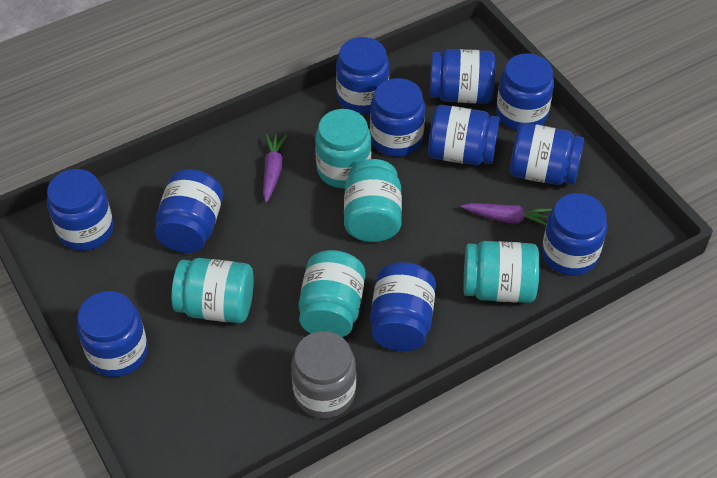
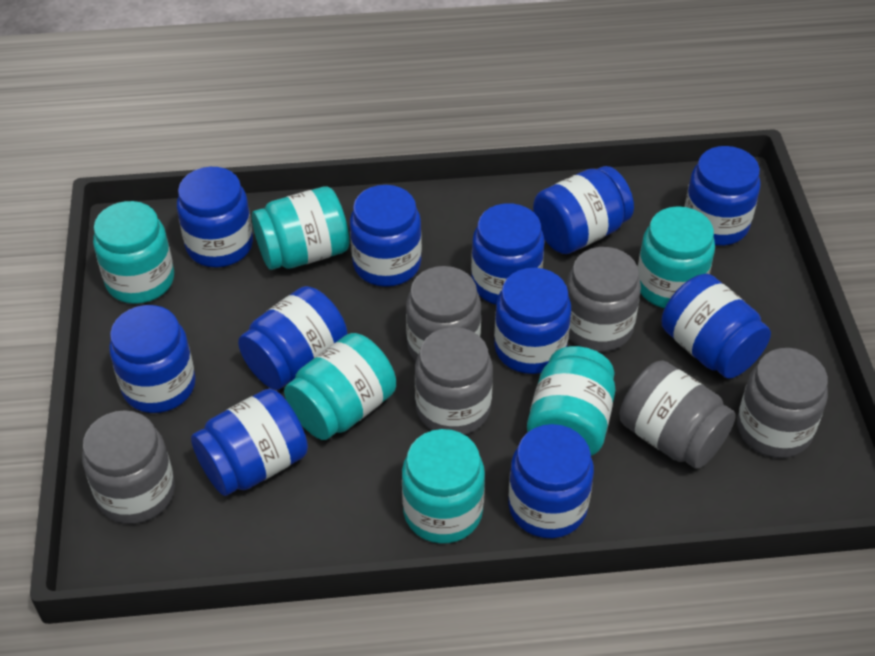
grey jar: 1 -> 6
purple carrot: 2 -> 0
turquoise jar: 5 -> 6

